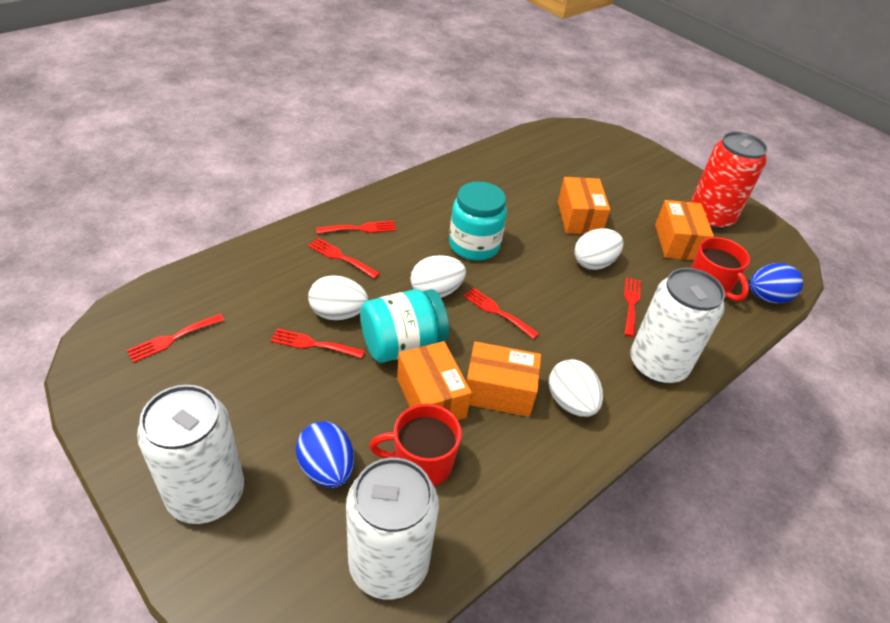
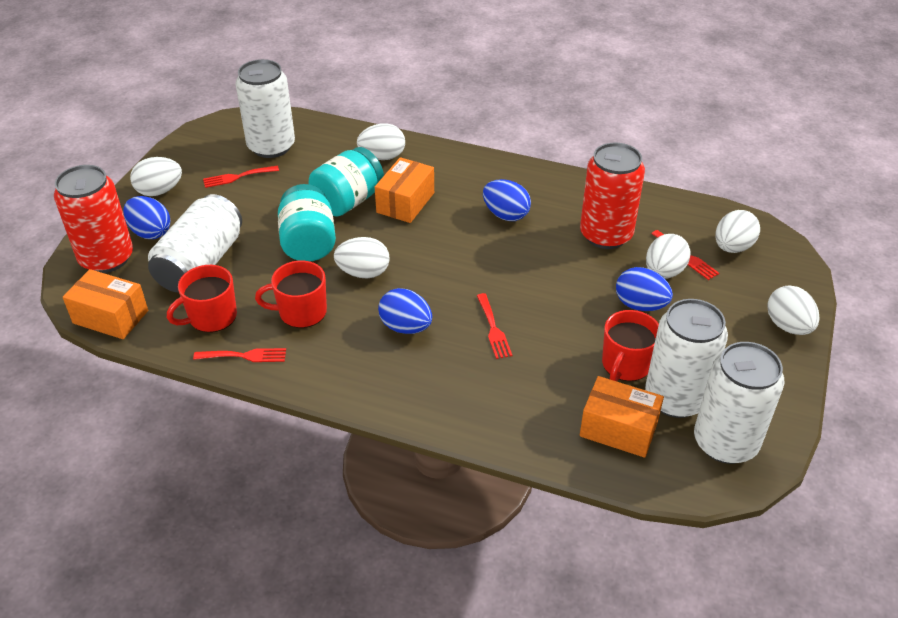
blue egg: 2 -> 4
orange box: 4 -> 3
red can: 1 -> 2
red fork: 6 -> 4
red mug: 2 -> 3
white can: 3 -> 4
white egg: 4 -> 6

